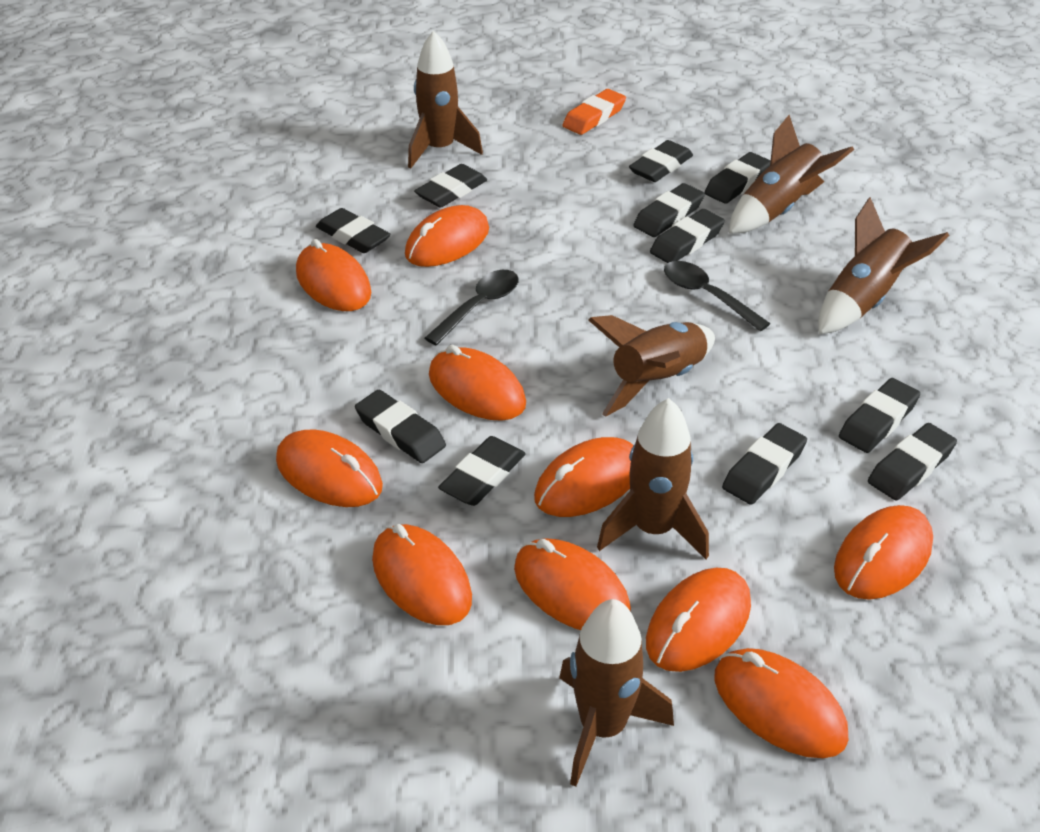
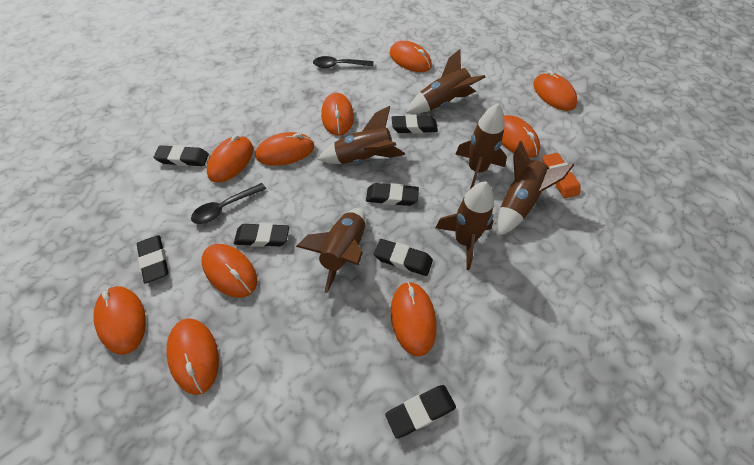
black eraser: 11 -> 7

